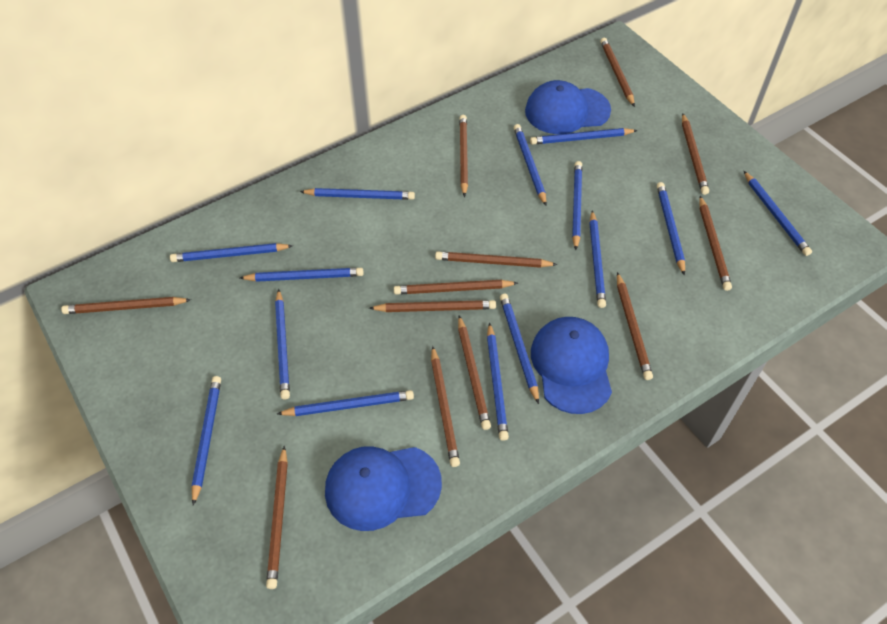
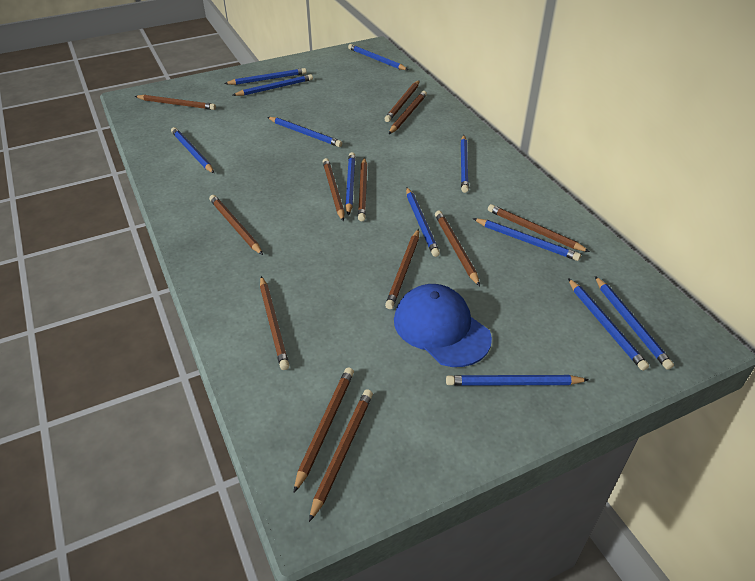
blue cap: 3 -> 1
blue pencil: 14 -> 12

